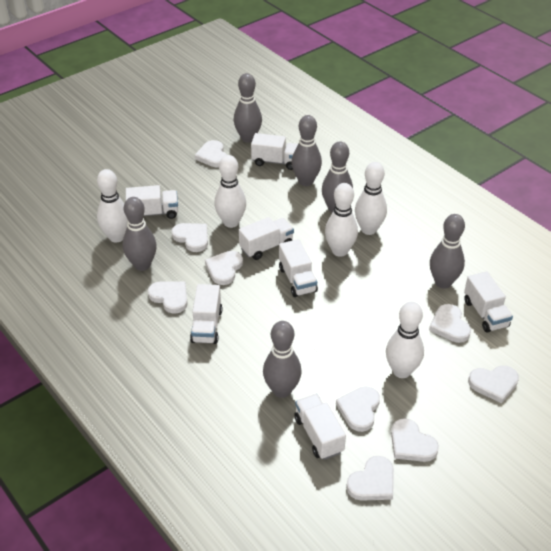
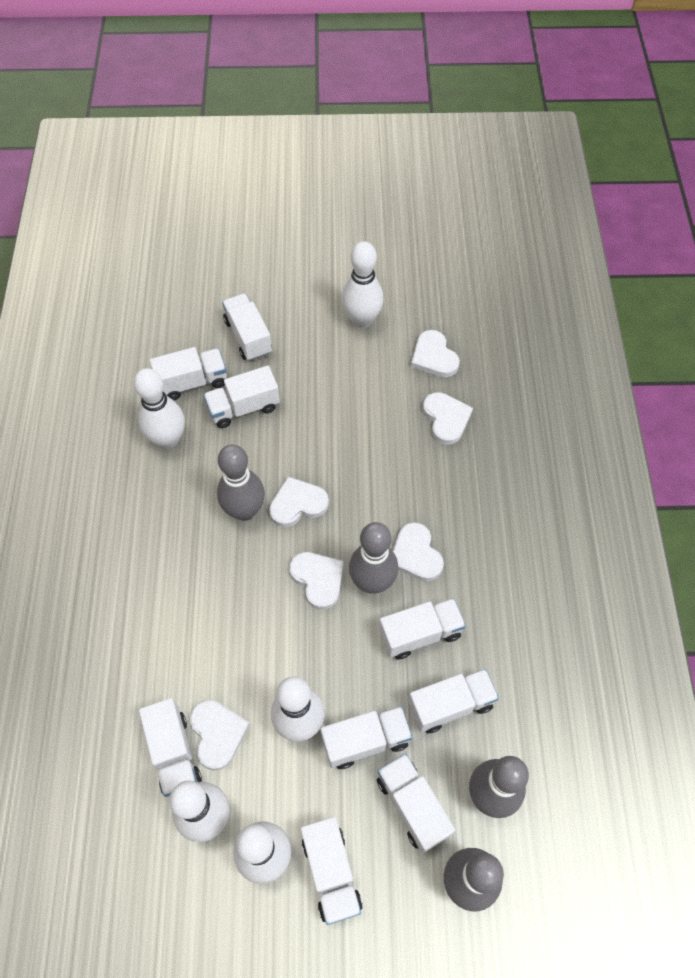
grey bowling pin: 6 -> 4
white heart: 9 -> 6
white truck: 7 -> 9

